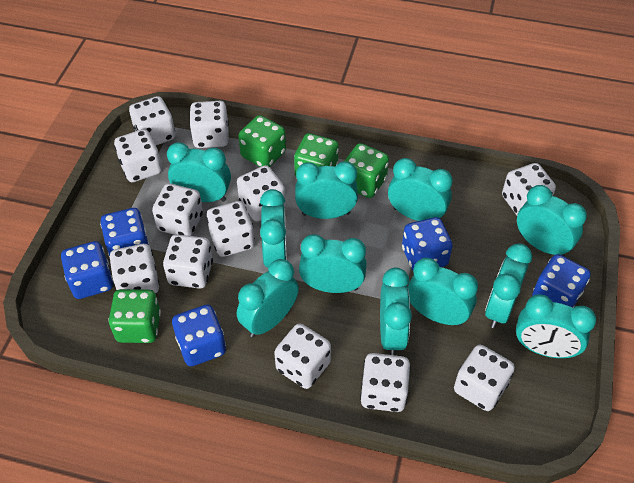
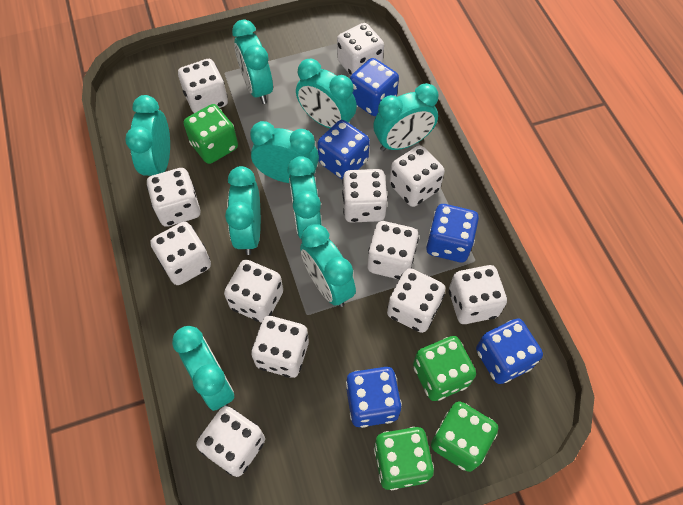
turquoise clock: 11 -> 9

